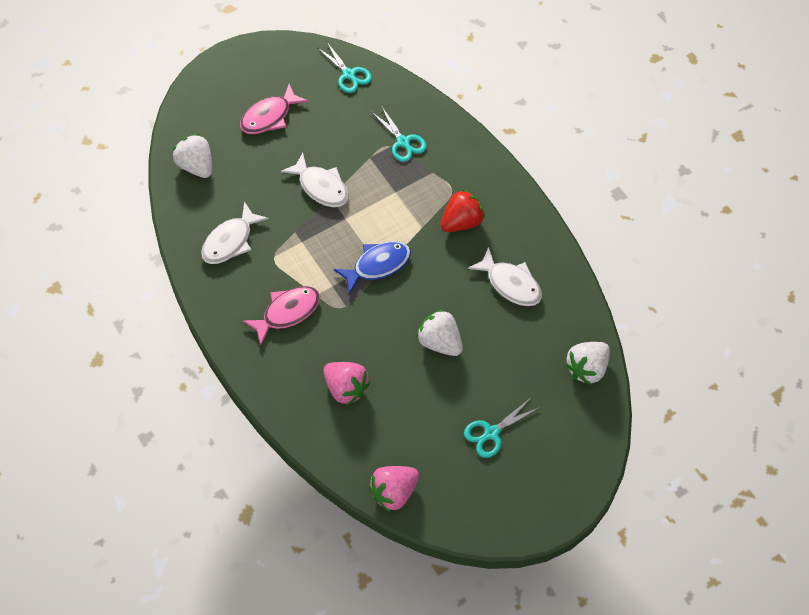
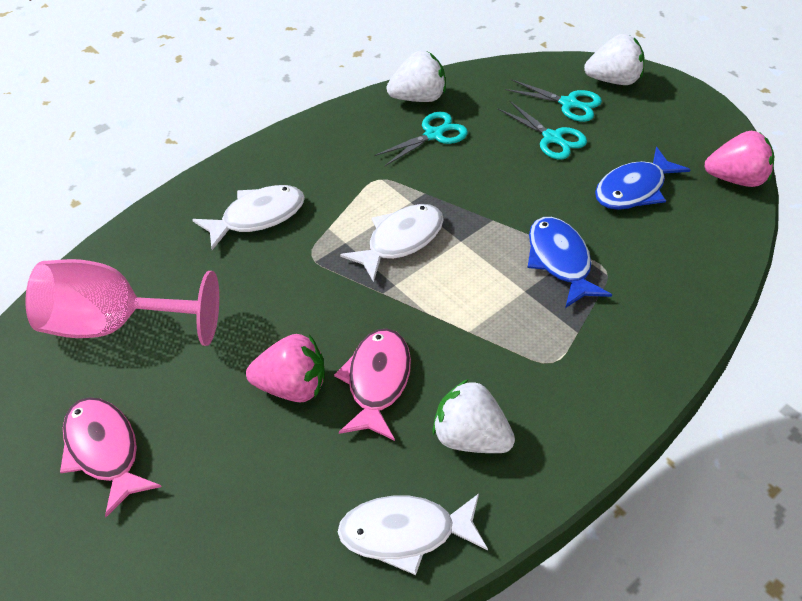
blue fish: 1 -> 2
pink goblet: 0 -> 1
red strawberry: 1 -> 0

